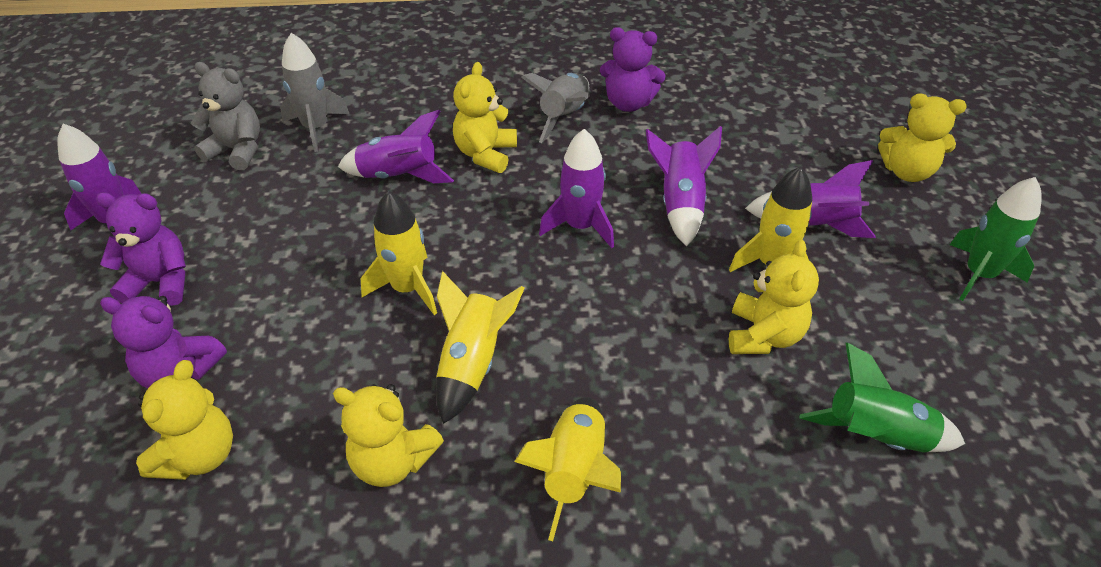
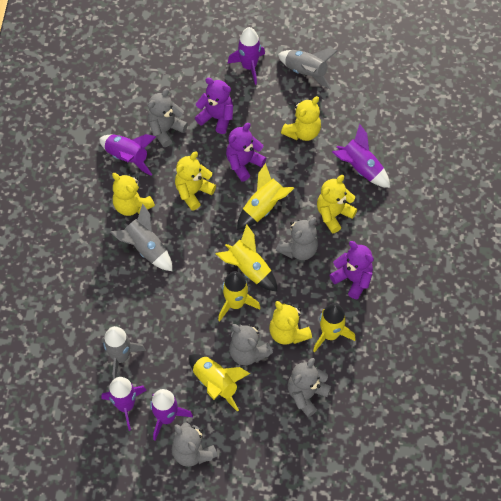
green rocket: 2 -> 0
grey rocket: 2 -> 3
grey teddy bear: 1 -> 5
yellow rocket: 4 -> 5

